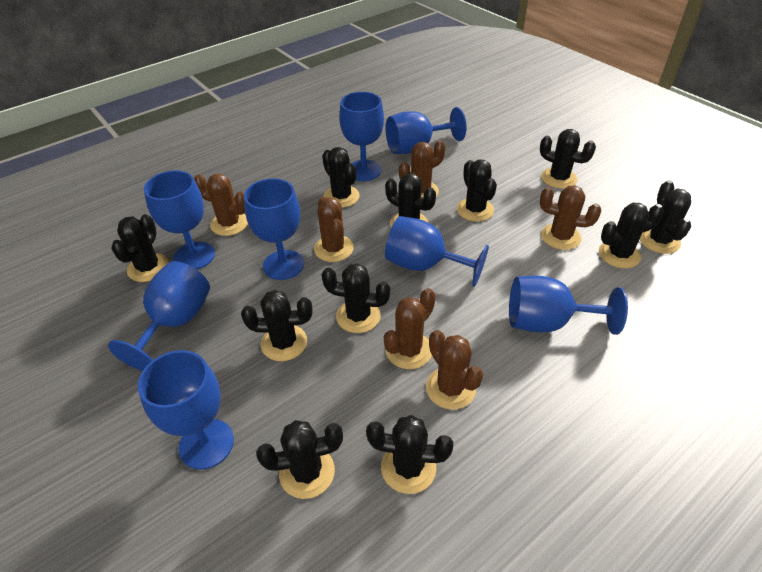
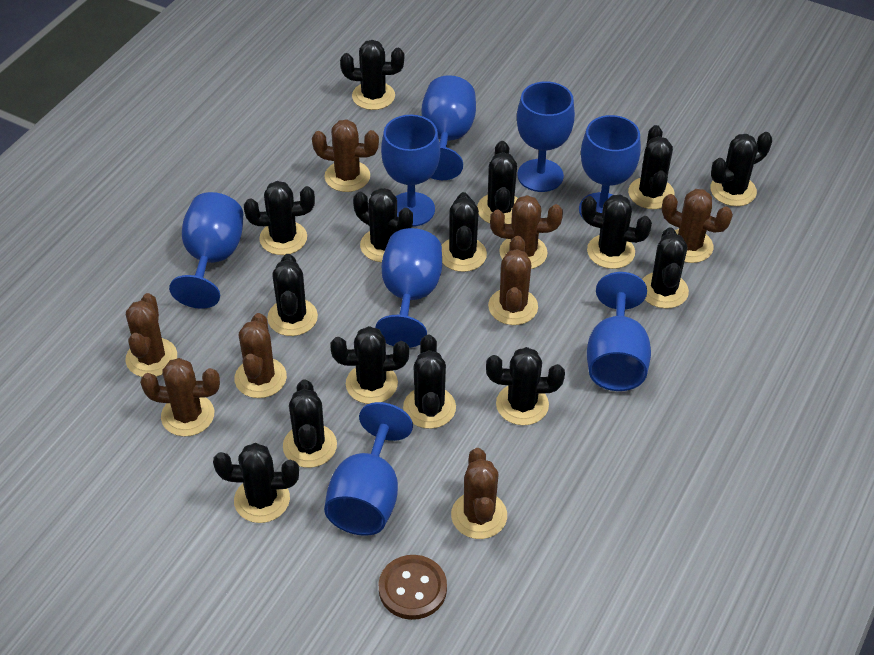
black cactus: 11 -> 15
brown button: 0 -> 1
brown cactus: 6 -> 8

